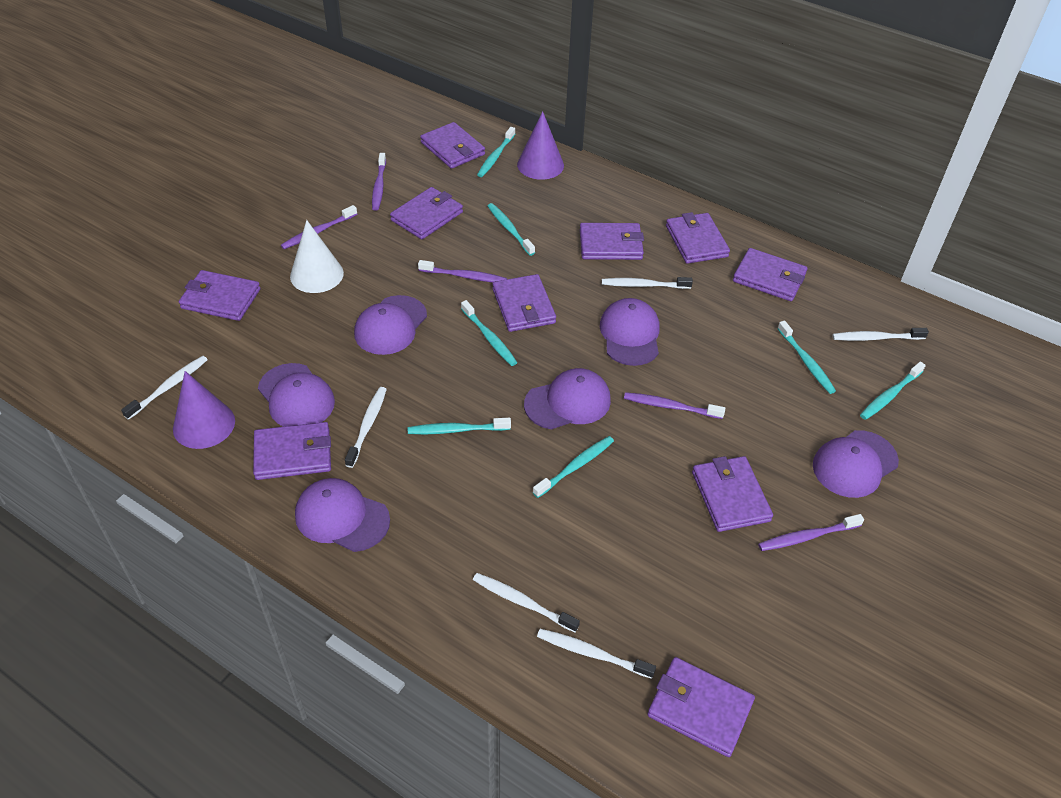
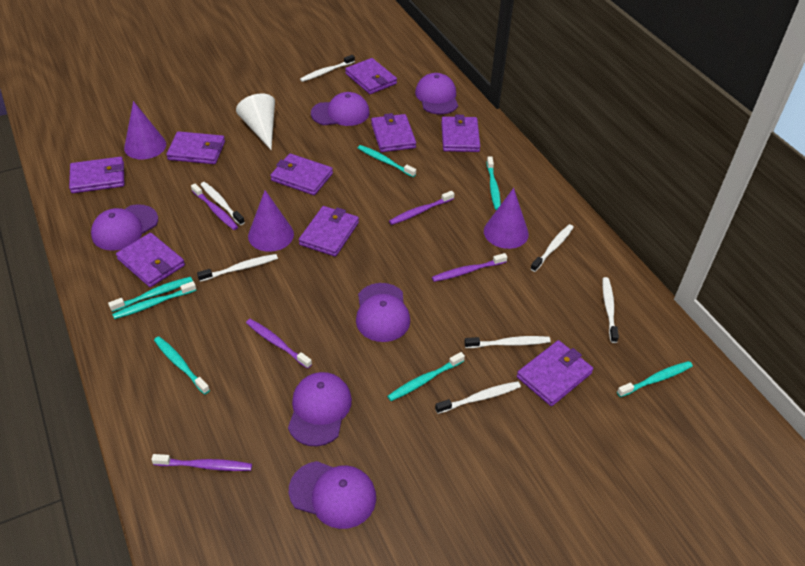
purple cone: 2 -> 3
purple wallet: 10 -> 9
white toothbrush: 6 -> 7

